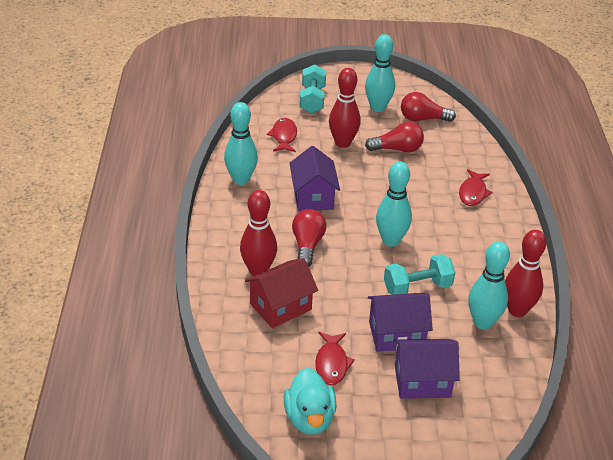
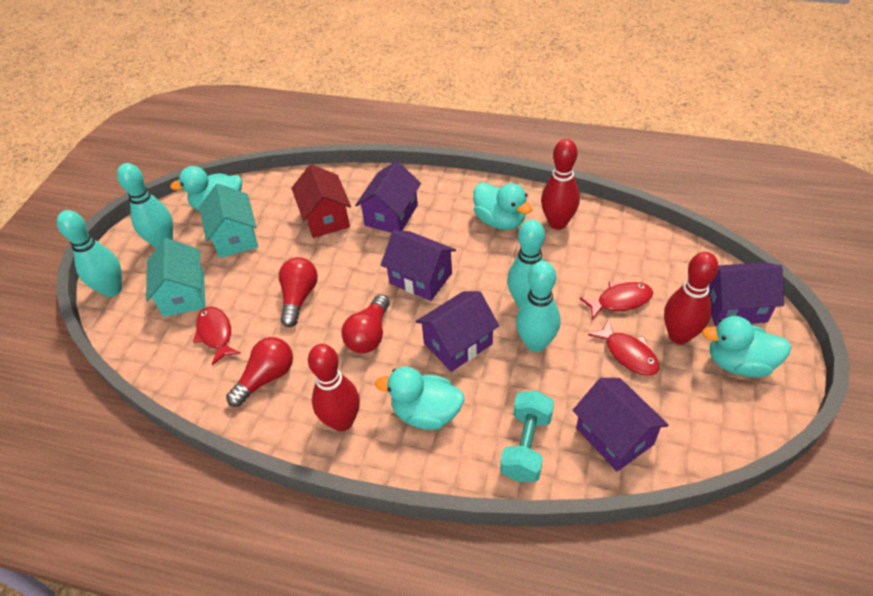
purple house: 3 -> 5
turquoise duck: 1 -> 4
turquoise dumbbell: 2 -> 1
turquoise house: 0 -> 2

